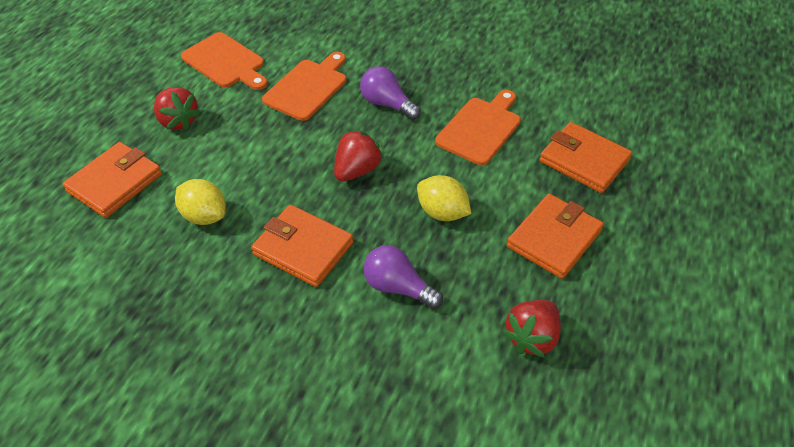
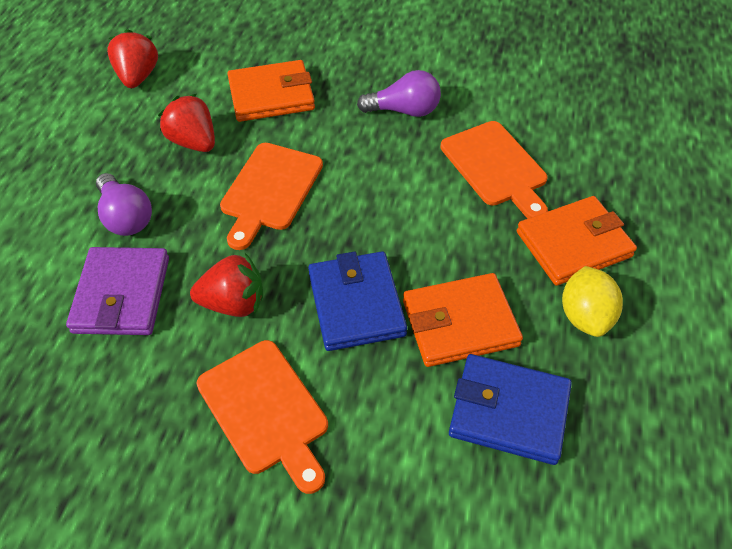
blue wallet: 0 -> 2
orange wallet: 4 -> 3
purple wallet: 0 -> 1
yellow lemon: 2 -> 1

